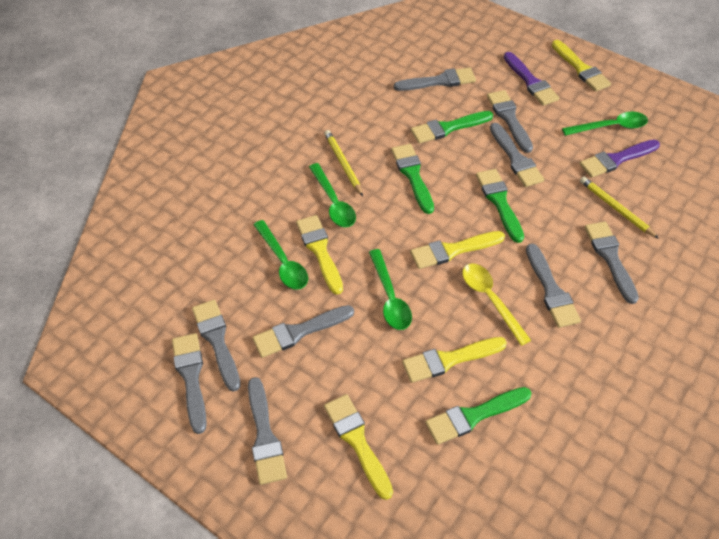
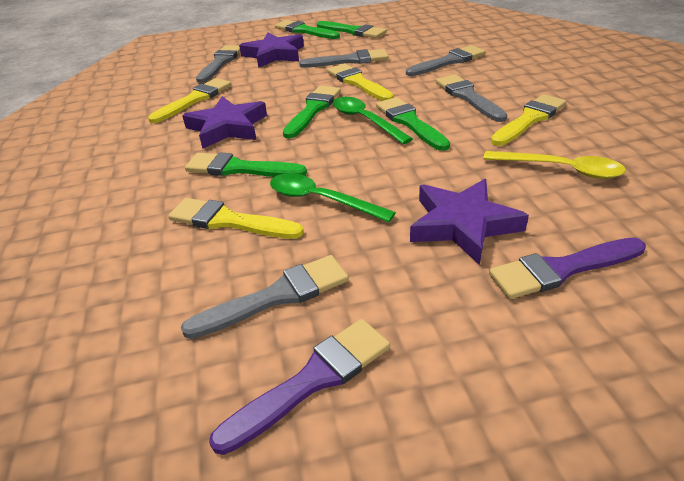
green brush: 4 -> 5
green spoon: 4 -> 2
grey brush: 9 -> 5
purple star: 0 -> 3
yellow brush: 5 -> 4
yellow pencil: 2 -> 0

